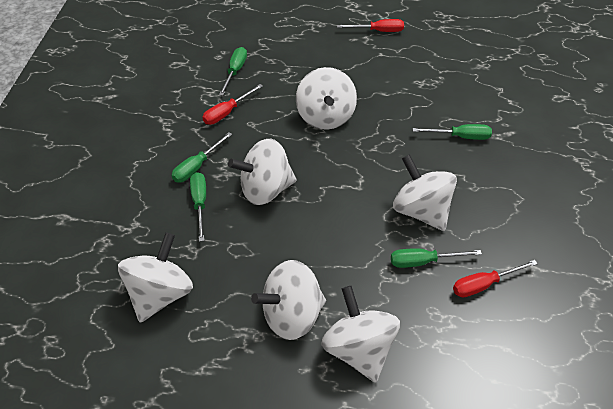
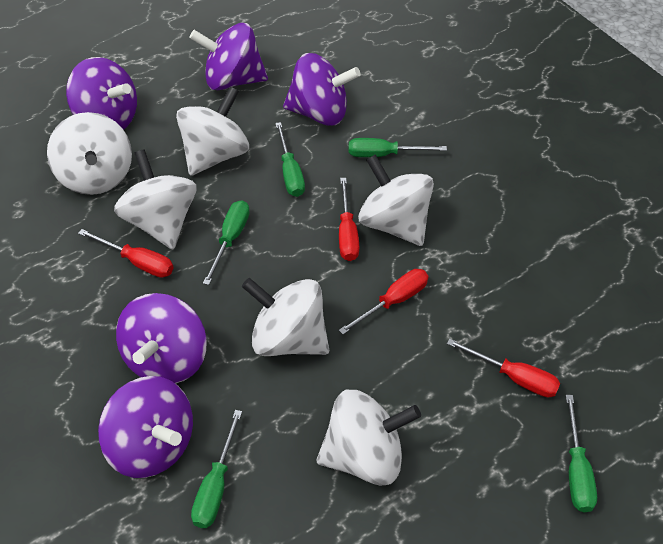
purple spinning top: 0 -> 5
red screwdriver: 3 -> 4

